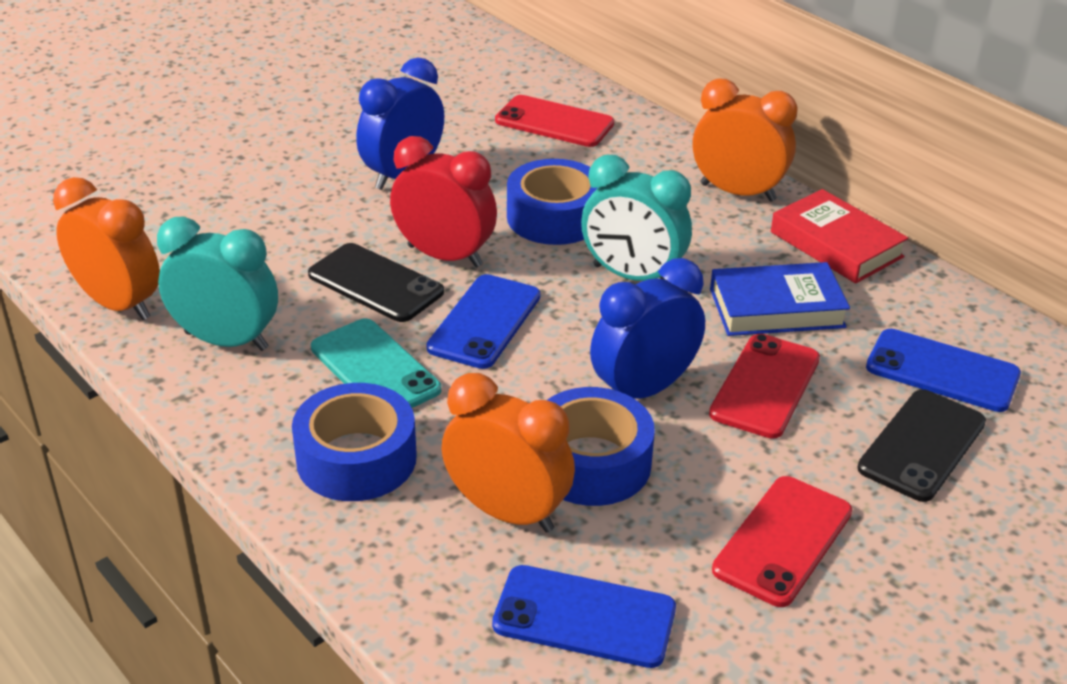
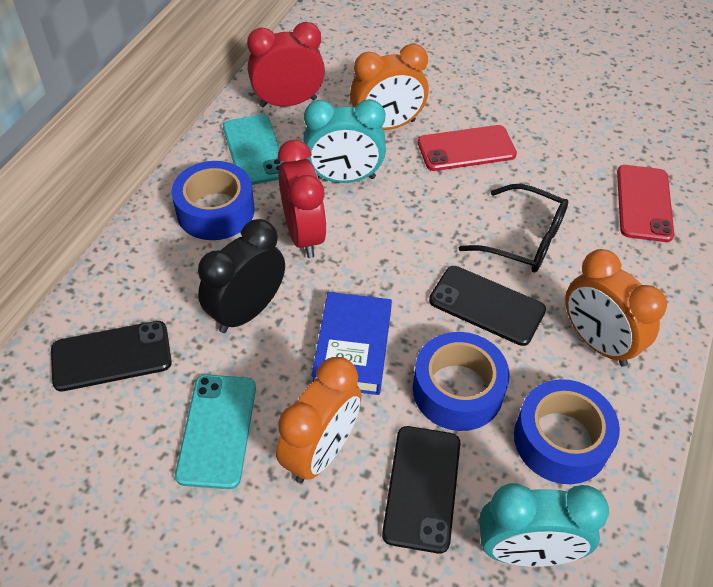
black clock: 0 -> 1
black glasses: 0 -> 1
black phone: 2 -> 3
blue clock: 2 -> 0
blue phone: 3 -> 0
red book: 1 -> 0
red clock: 1 -> 2
red phone: 3 -> 2
turquoise phone: 1 -> 2

